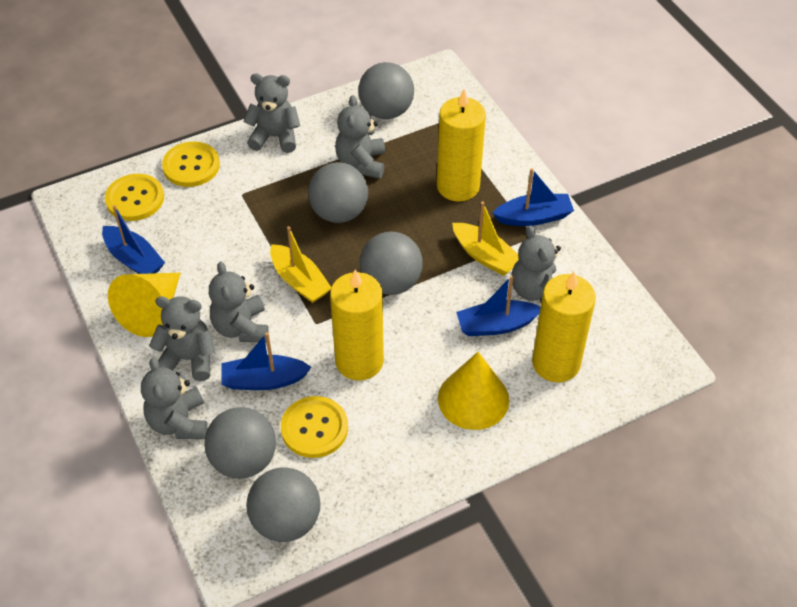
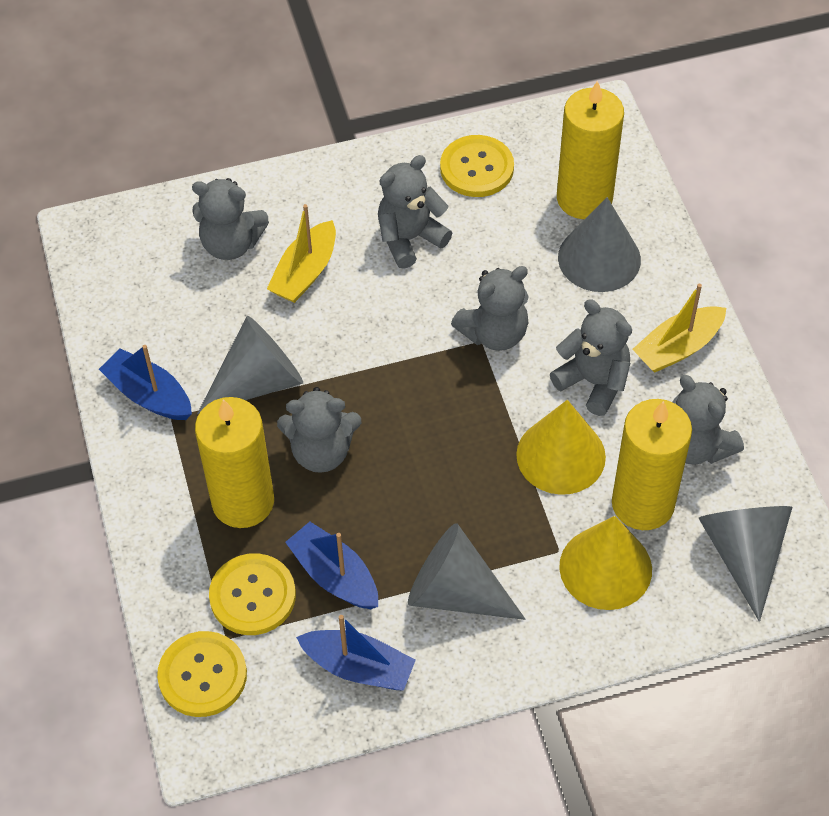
blue boat: 4 -> 3
grey ball: 5 -> 0
grey cone: 0 -> 4

